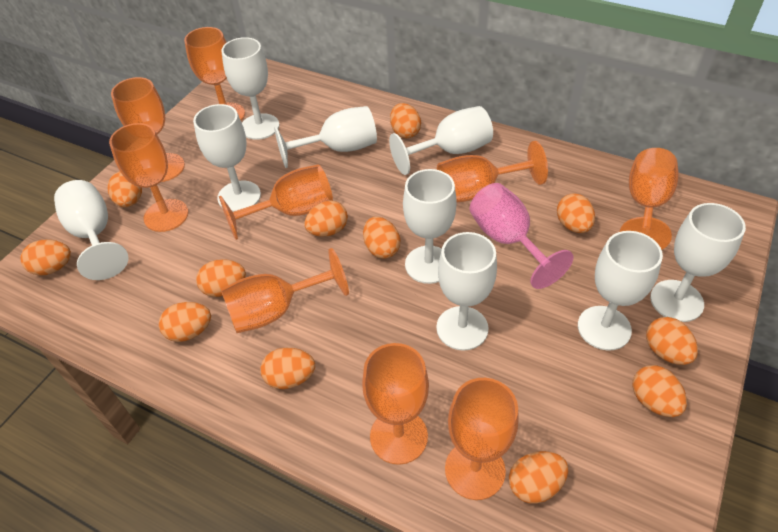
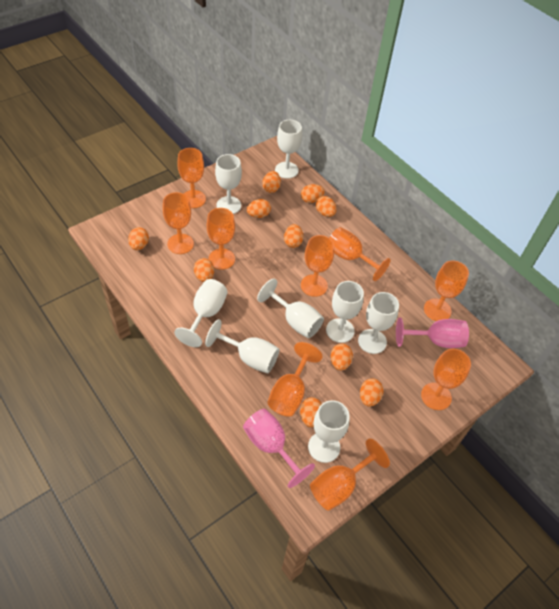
orange egg: 12 -> 10
pink goblet: 1 -> 2
white goblet: 9 -> 8

